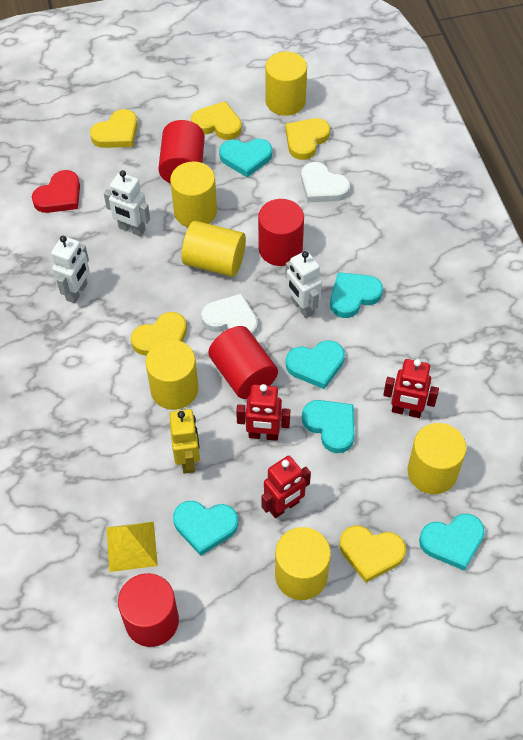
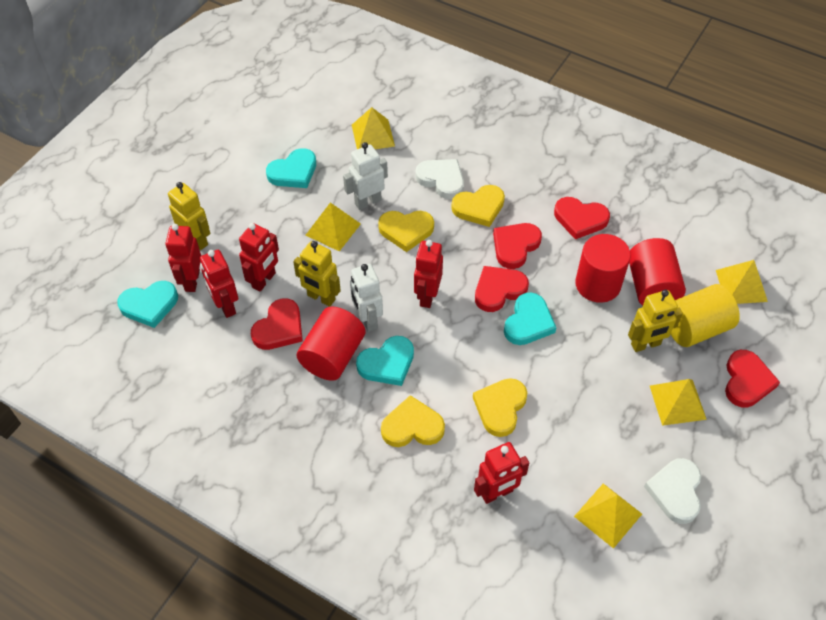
red cylinder: 4 -> 3
red heart: 1 -> 5
red robot: 3 -> 5
turquoise heart: 6 -> 4
white robot: 3 -> 2
yellow cylinder: 6 -> 1
yellow heart: 5 -> 4
yellow pyramid: 1 -> 5
yellow robot: 1 -> 3

